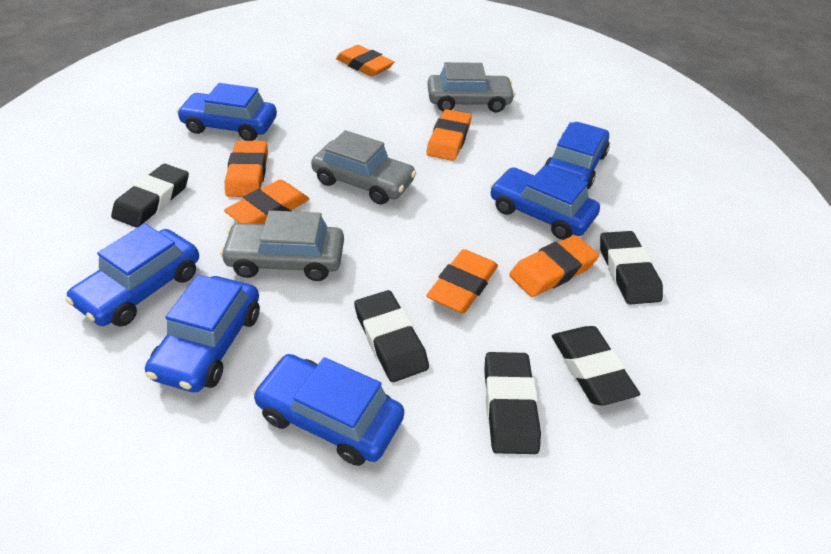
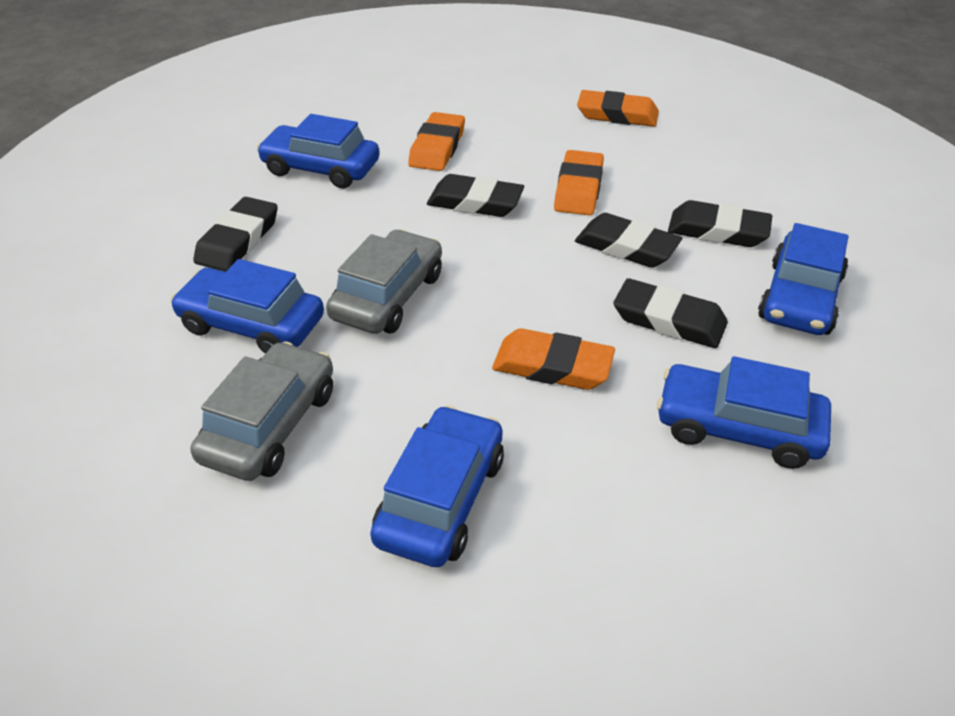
blue car: 6 -> 5
grey car: 3 -> 2
orange eraser: 6 -> 4

